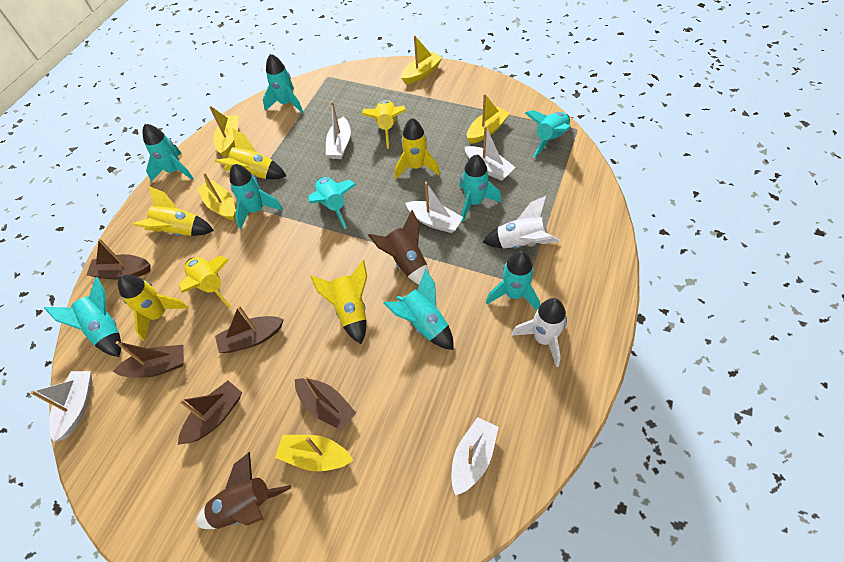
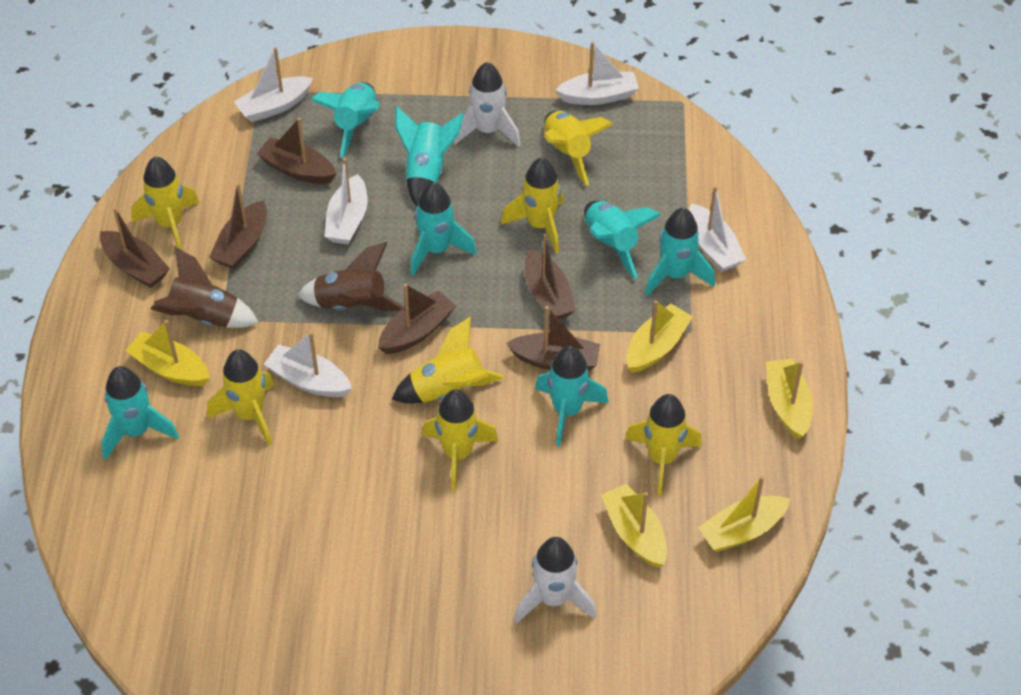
brown boat: 5 -> 6
turquoise rocket: 9 -> 7

